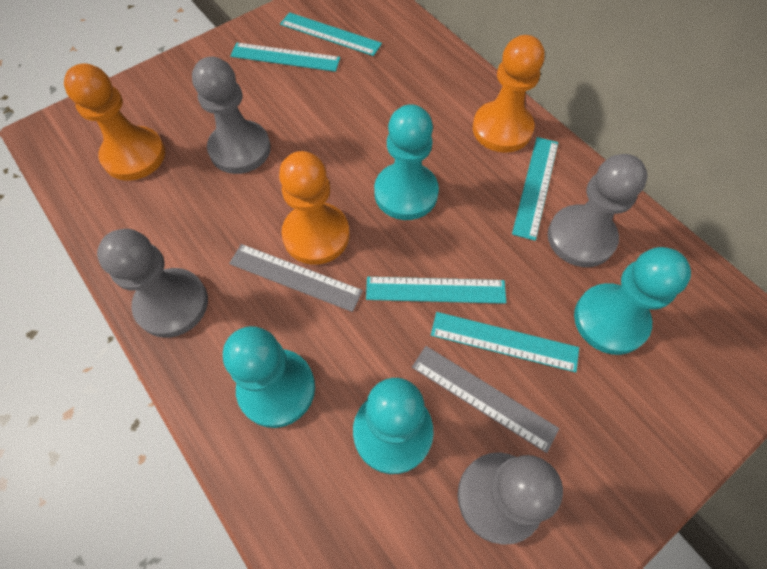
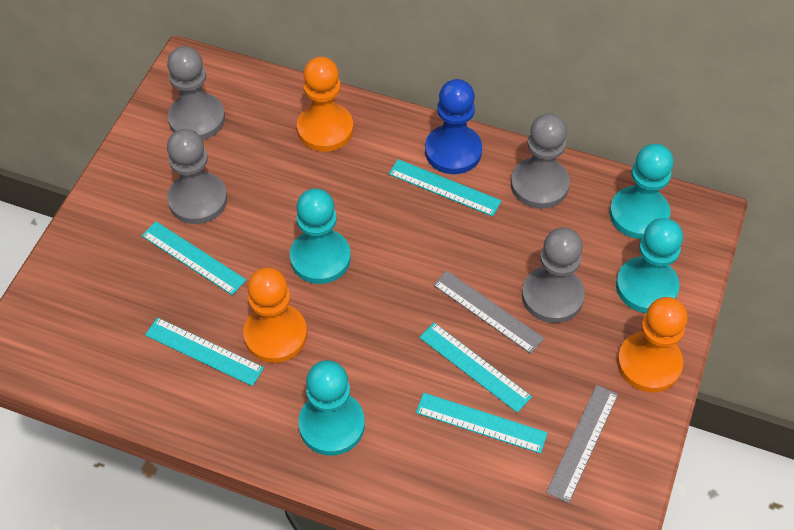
blue pawn: 0 -> 1

